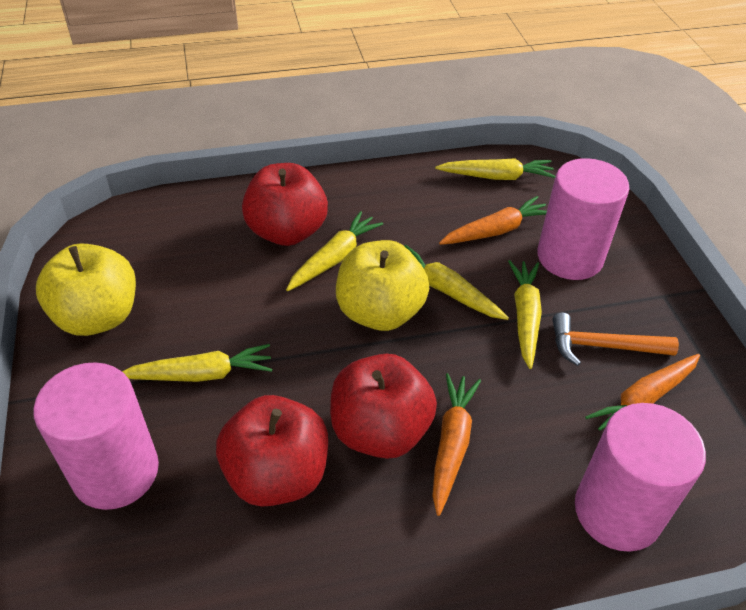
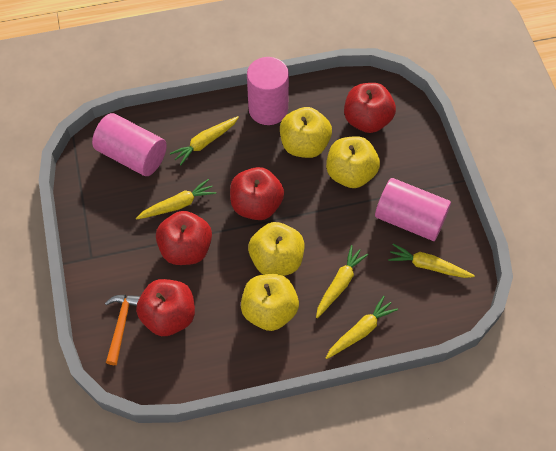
orange carrot: 3 -> 0
red apple: 3 -> 4
yellow apple: 2 -> 4

